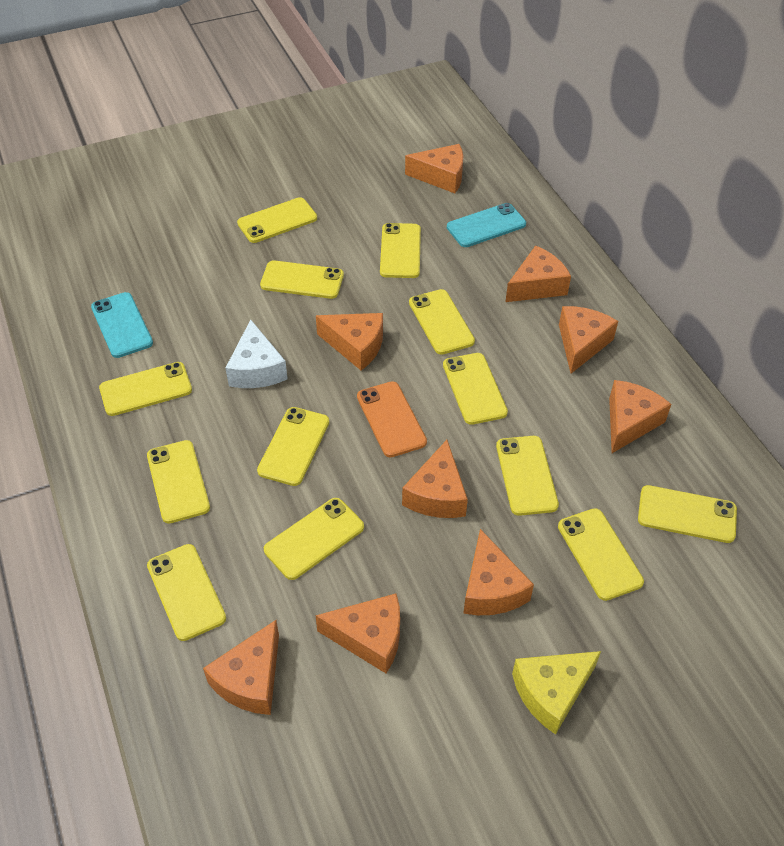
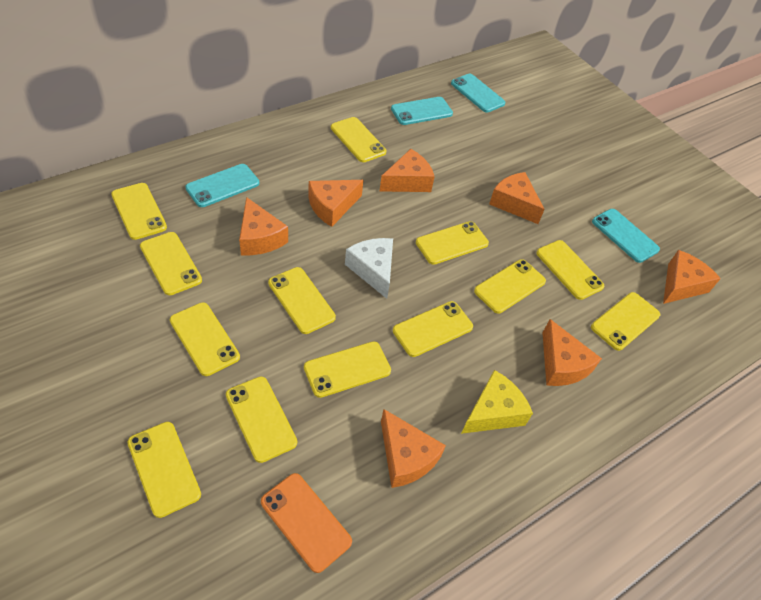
orange cheese: 9 -> 7
turquoise phone: 2 -> 4

